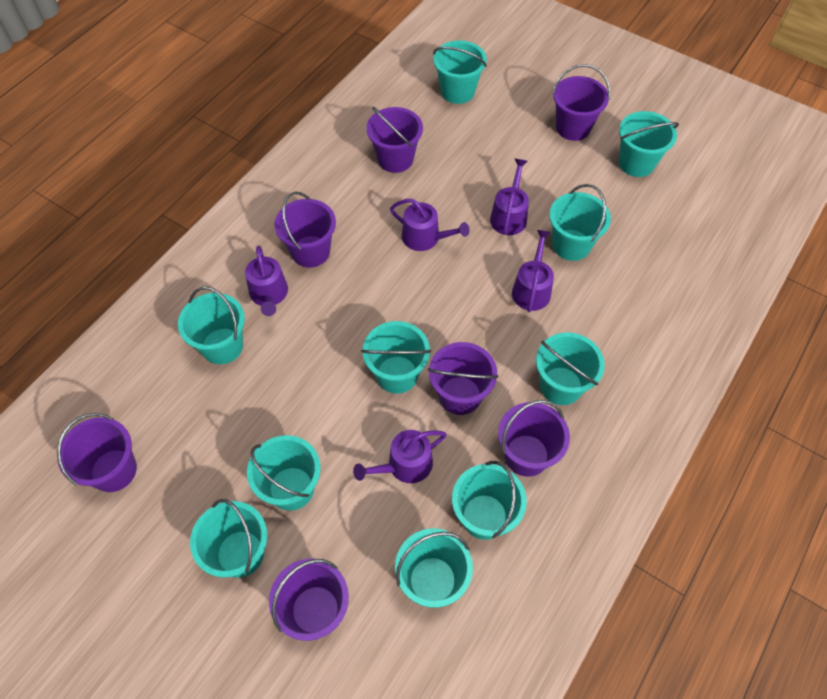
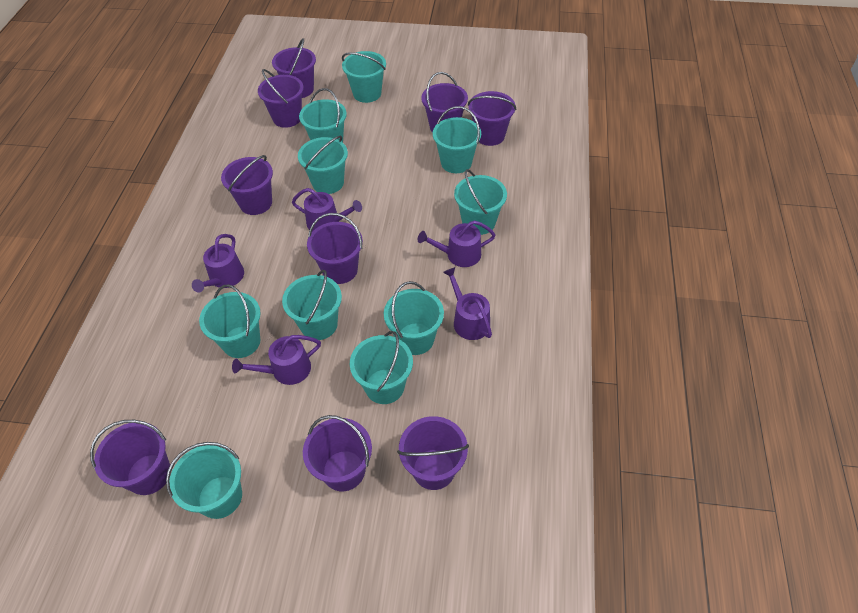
purple bucket: 7 -> 9

